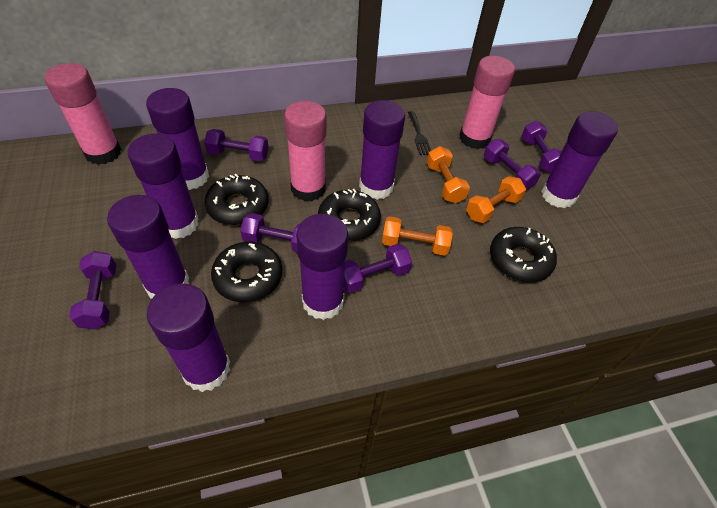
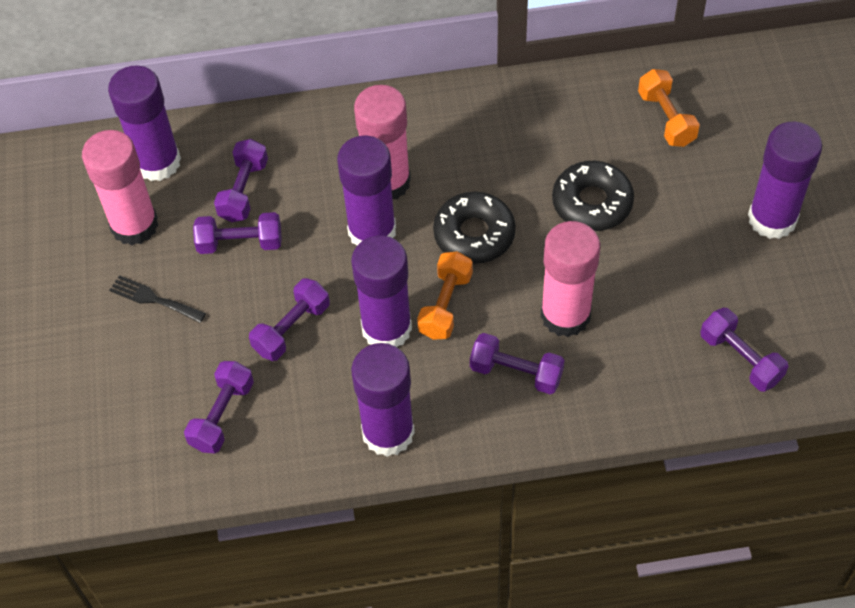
black donut: 4 -> 2
orange dumbbell: 3 -> 2
purple glue stick: 7 -> 5

